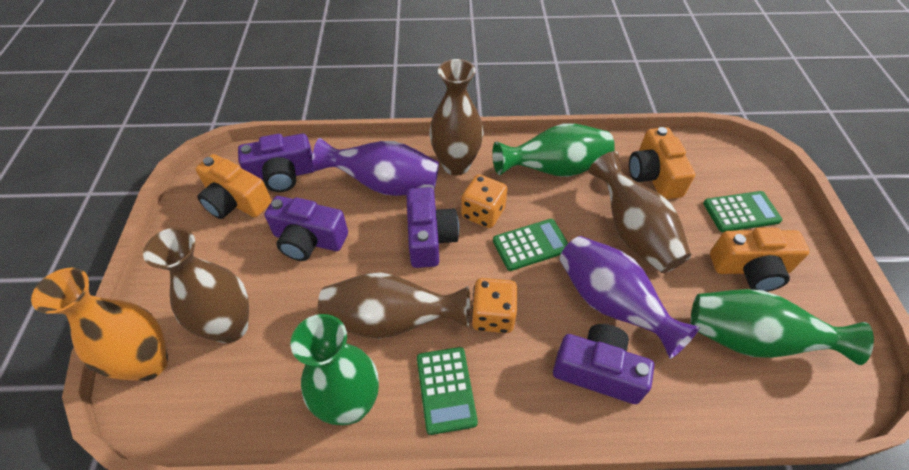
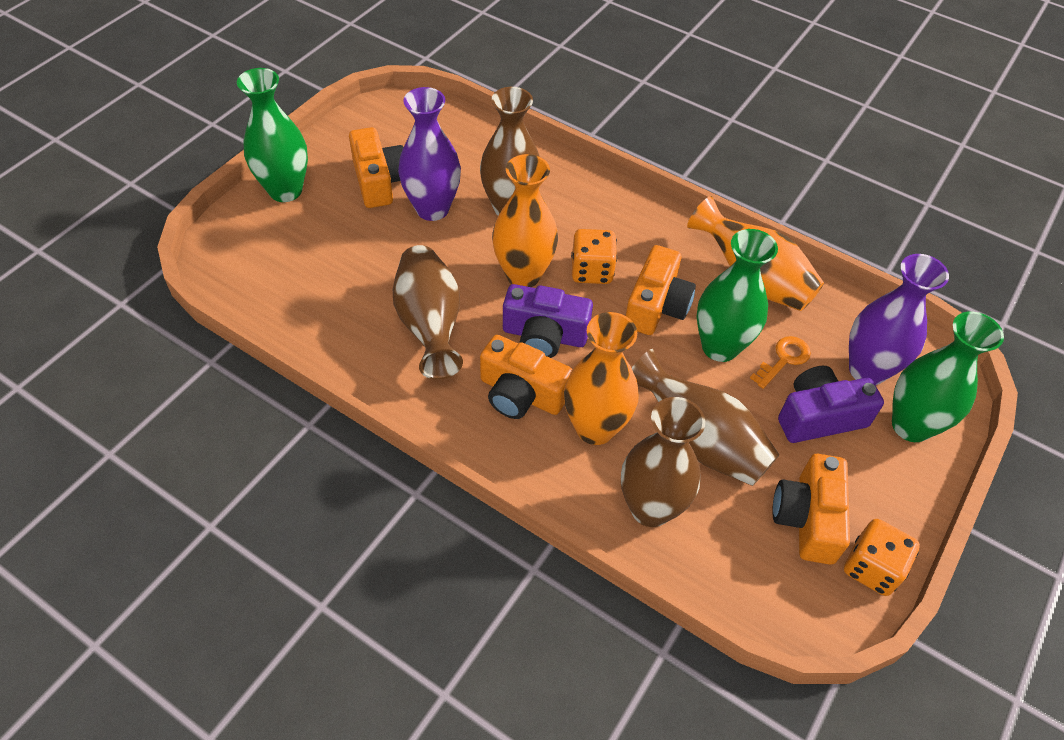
green calculator: 3 -> 0
orange camera: 3 -> 4
orange key: 0 -> 1
orange vase: 1 -> 3
purple camera: 4 -> 2

